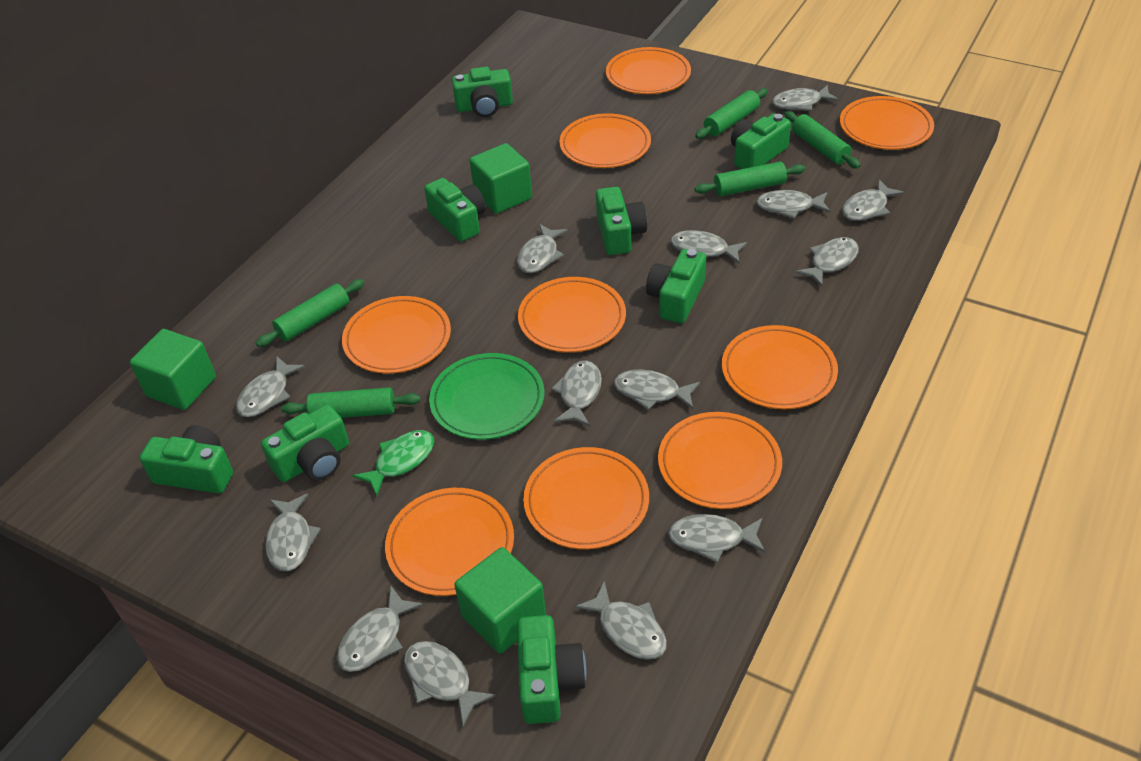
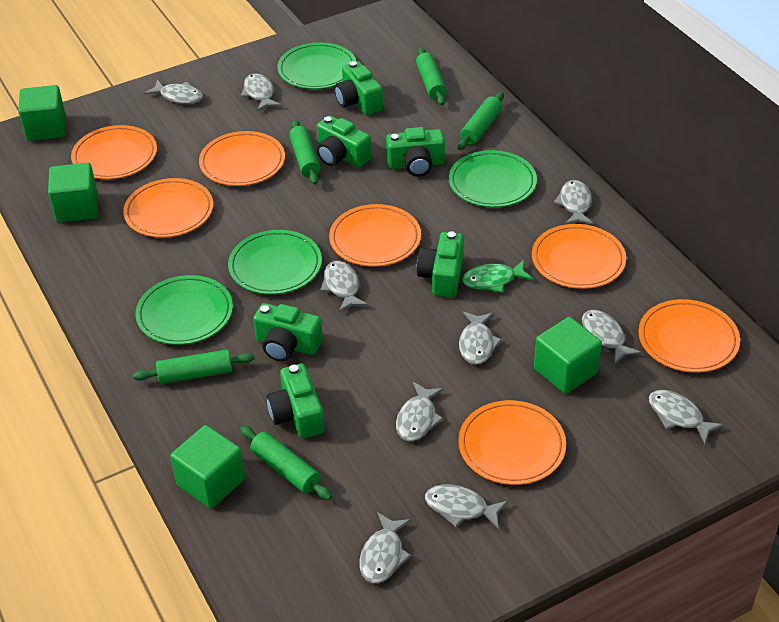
green camera: 8 -> 6
green cube: 3 -> 4
green plate: 1 -> 4
grey fish: 14 -> 10
orange plate: 9 -> 7

